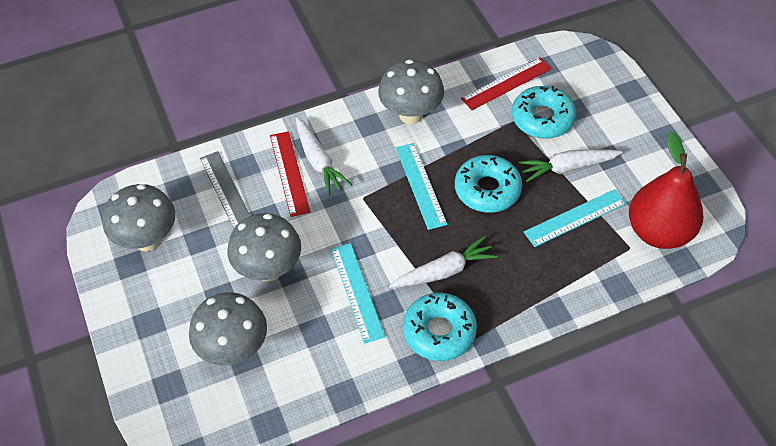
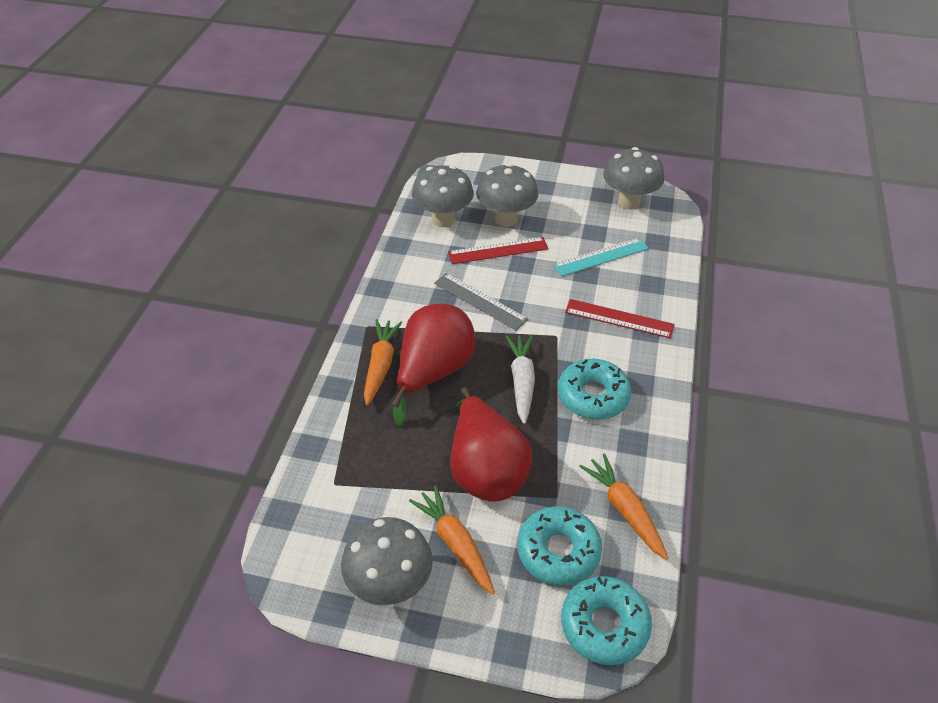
orange carrot: 0 -> 3
red pear: 1 -> 2
turquoise ruler: 3 -> 1
white carrot: 3 -> 1

